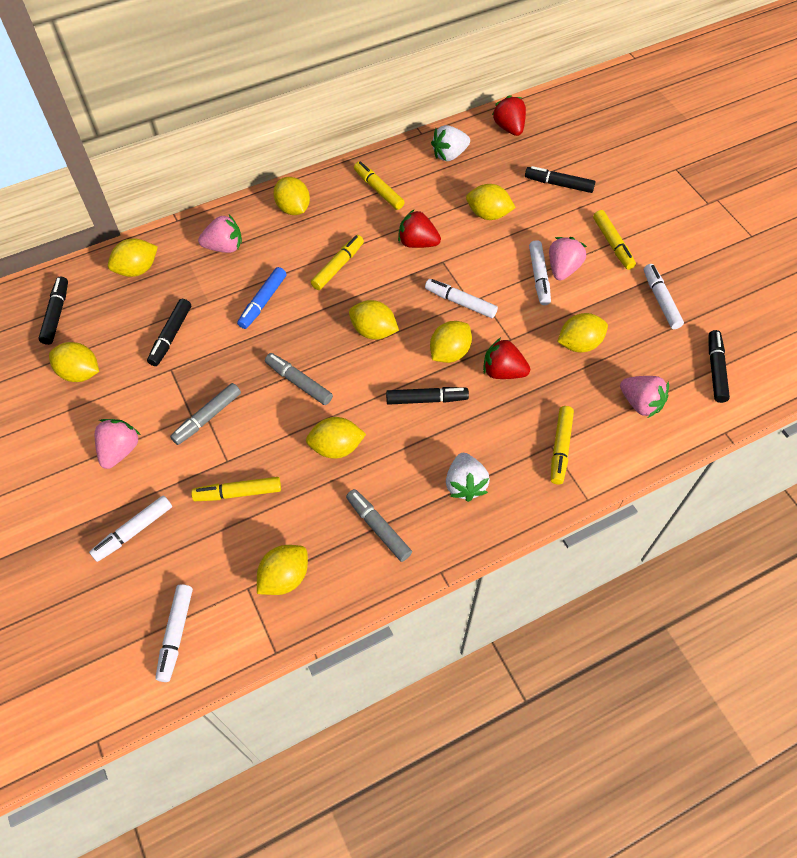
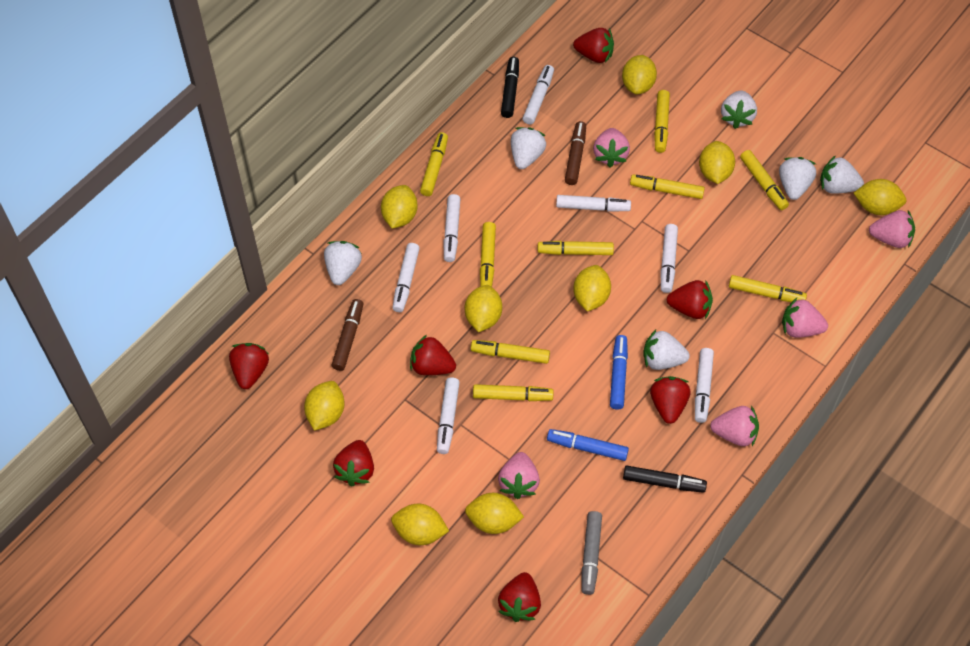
black marker: 5 -> 2
blue marker: 1 -> 2
brown marker: 0 -> 2
grey marker: 3 -> 1
pink strawberry: 4 -> 5
red strawberry: 3 -> 7
white marker: 5 -> 7
white strawberry: 2 -> 6
yellow marker: 5 -> 9

